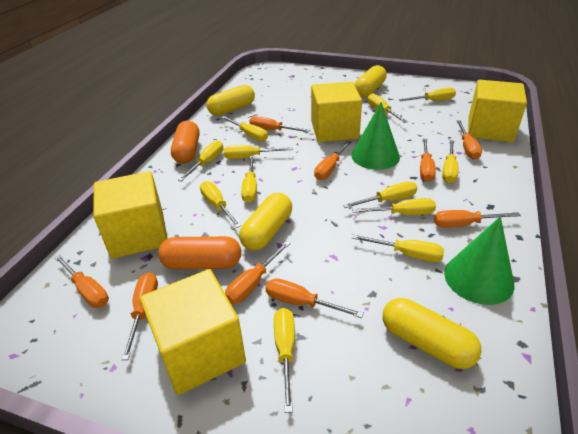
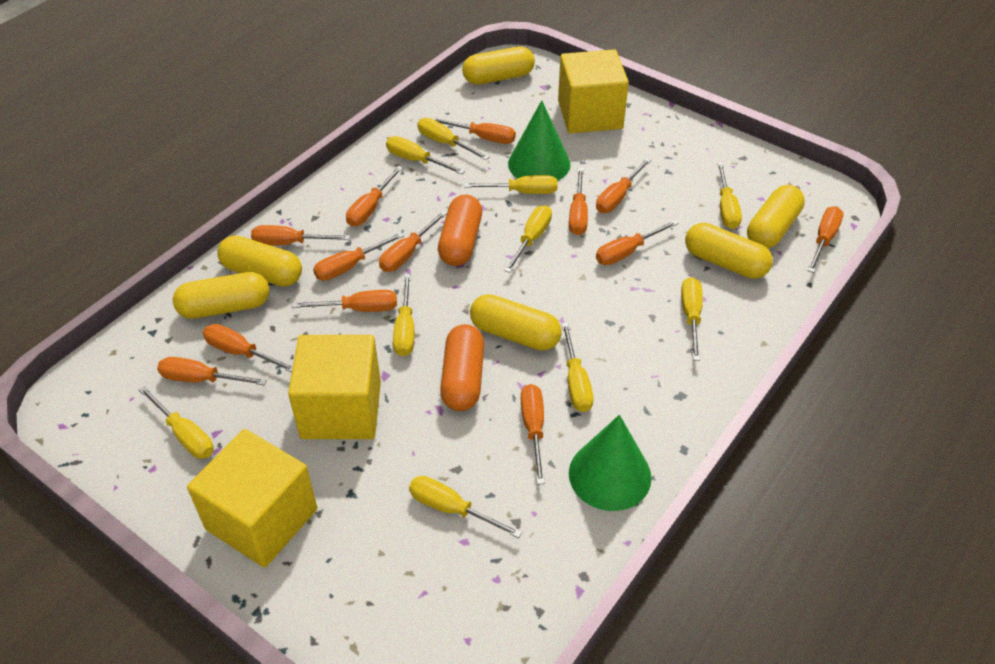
orange screwdriver: 9 -> 13
yellow capsule: 4 -> 6
yellow cube: 4 -> 3
yellow screwdriver: 12 -> 10

